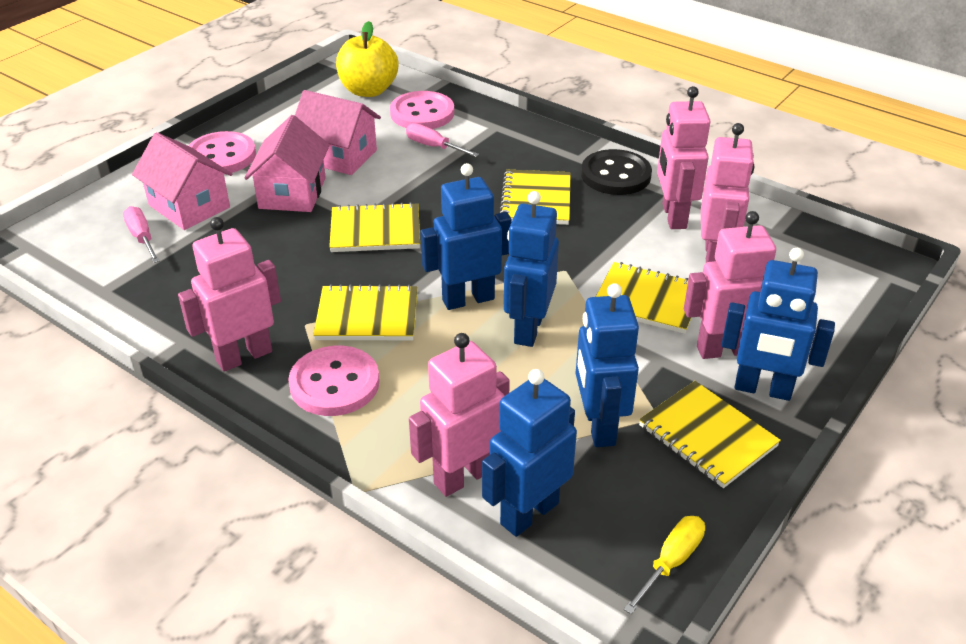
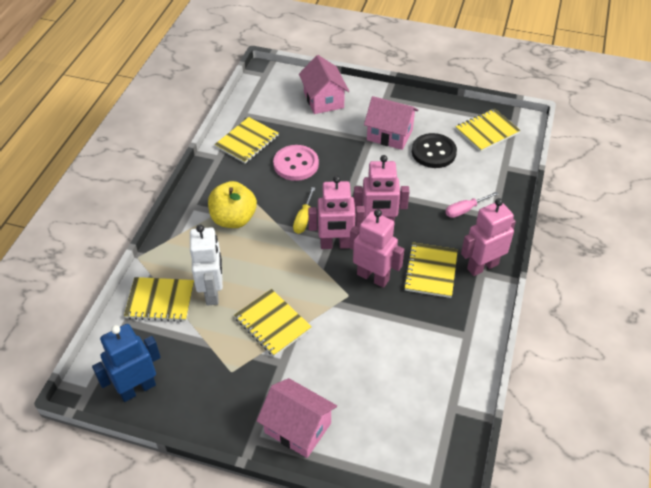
blue robot: 5 -> 1
pink button: 3 -> 1
pink robot: 5 -> 4
pink screwdriver: 2 -> 1
white robot: 0 -> 1

